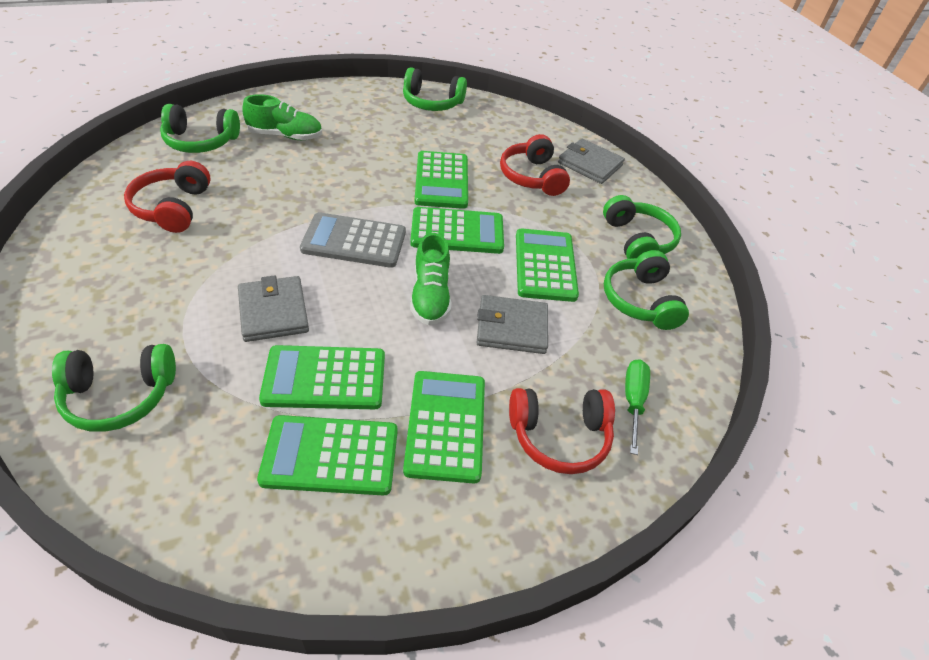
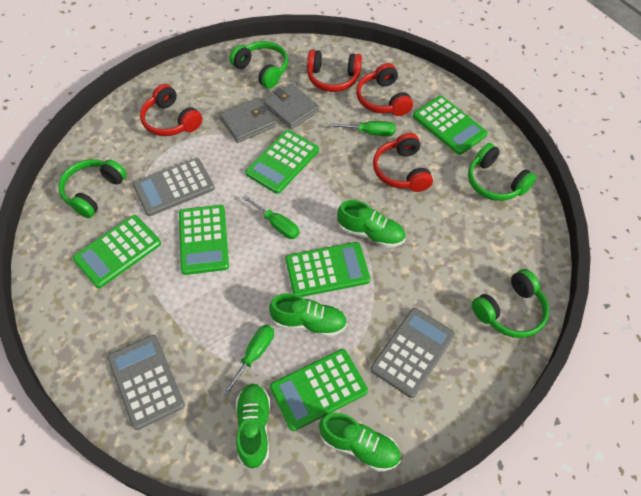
green headphones: 5 -> 4
green screwdriver: 1 -> 3
green shoe: 2 -> 4
grey calculator: 1 -> 3
grey wallet: 3 -> 2
red headphones: 3 -> 4

